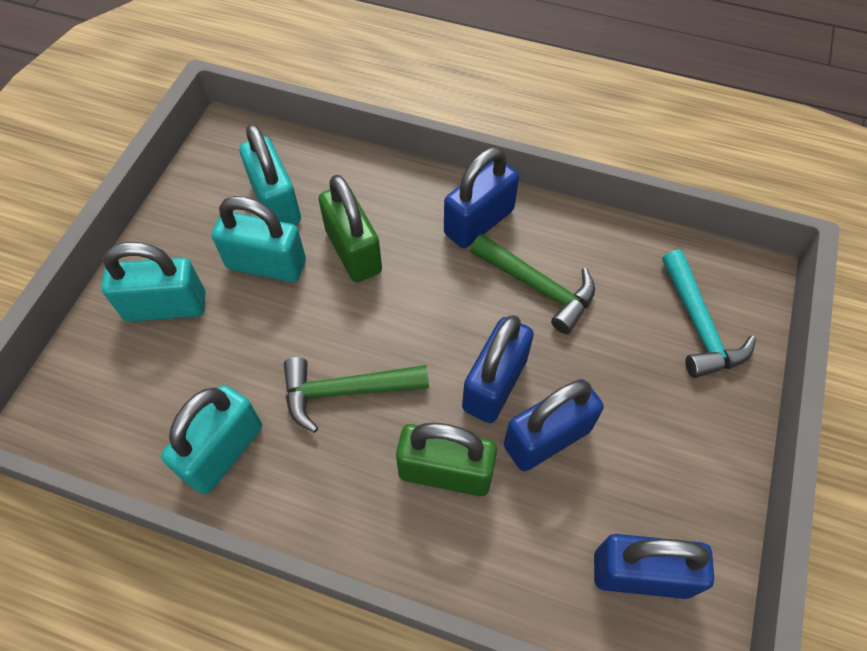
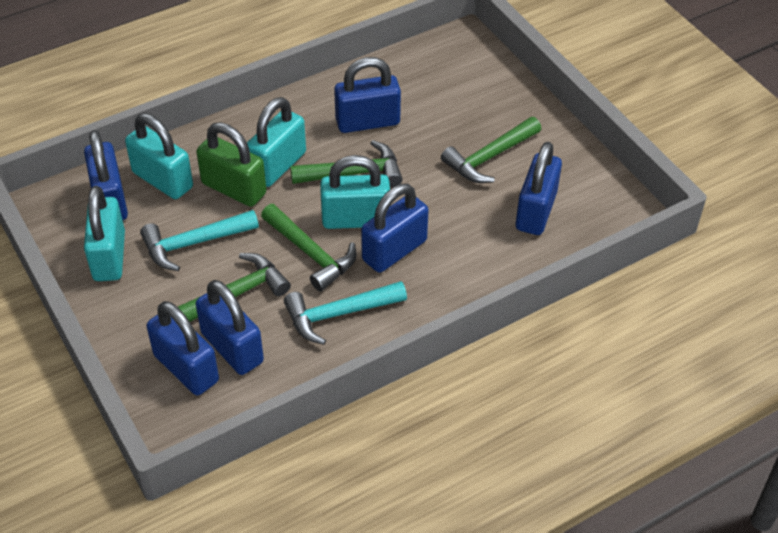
blue padlock: 4 -> 6
green hammer: 2 -> 4
green padlock: 2 -> 1
turquoise hammer: 1 -> 2

